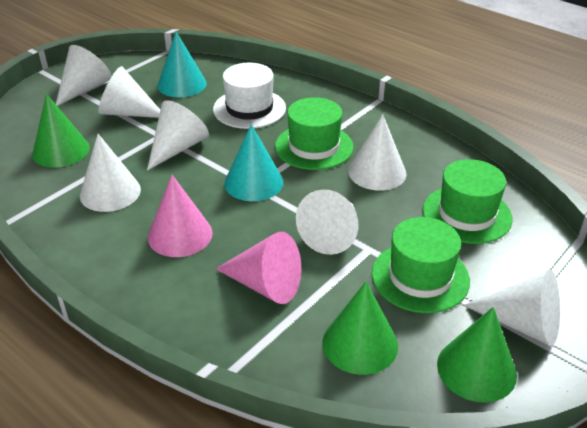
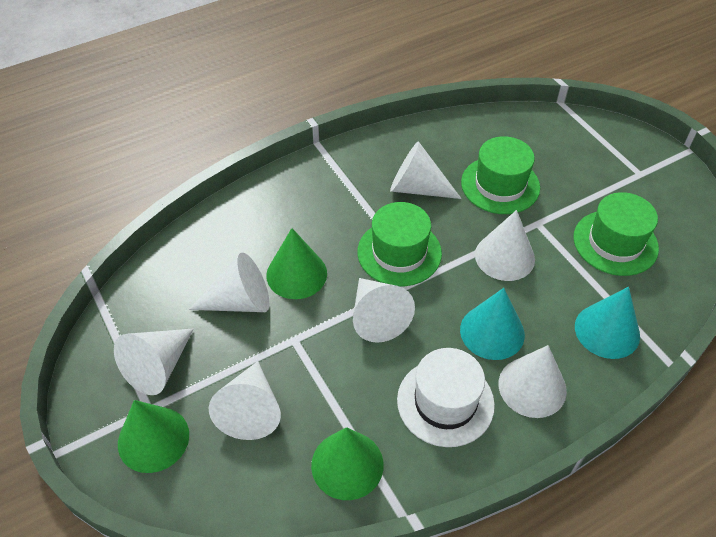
pink cone: 2 -> 0

